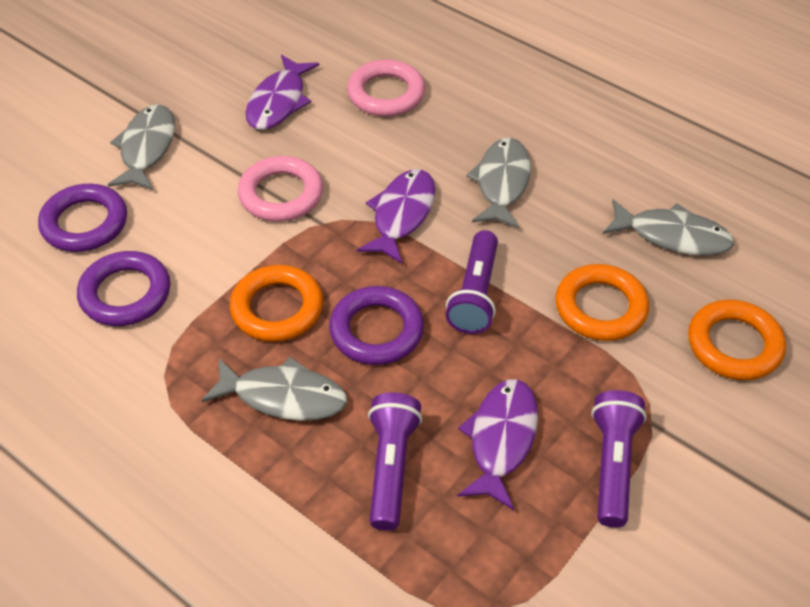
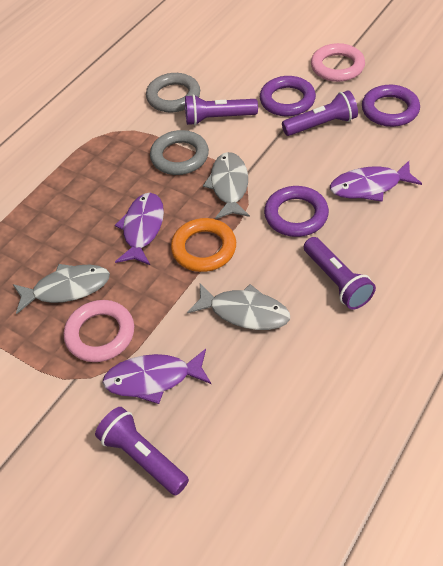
grey fish: 4 -> 3
grey ring: 0 -> 2
orange ring: 3 -> 1
purple flashlight: 3 -> 4

